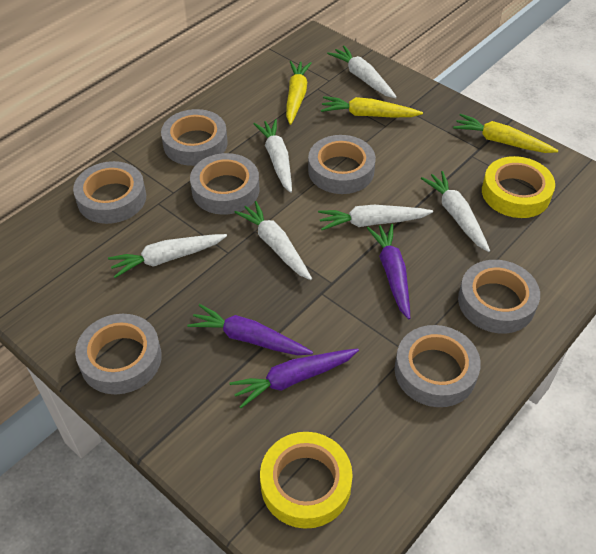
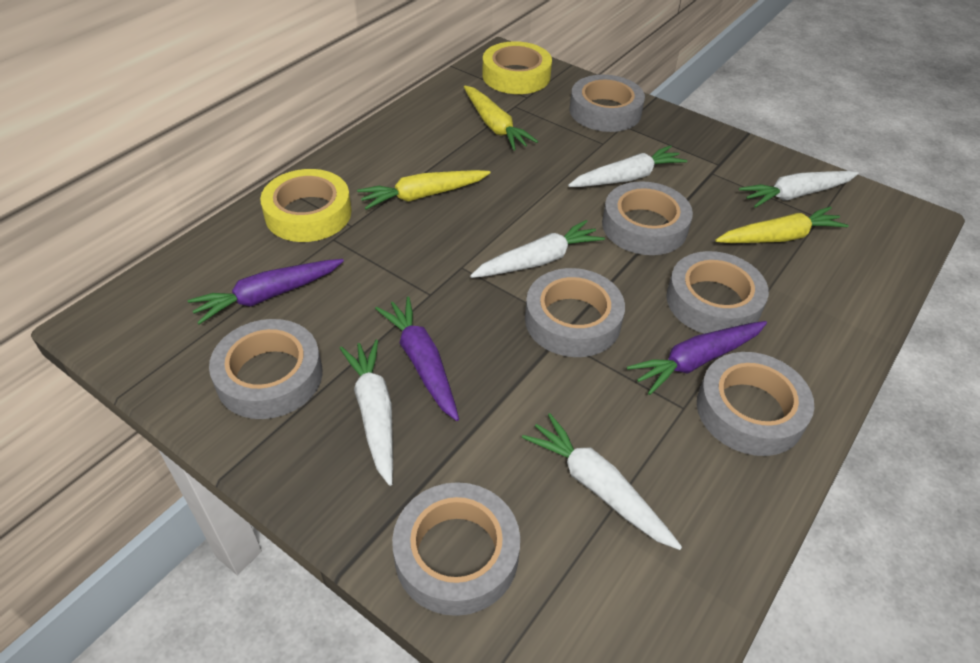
white carrot: 6 -> 5

